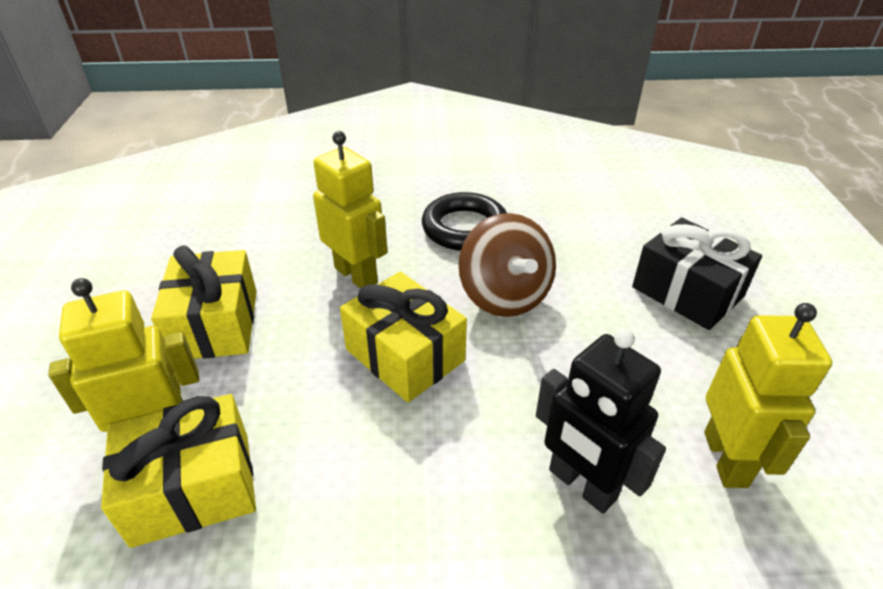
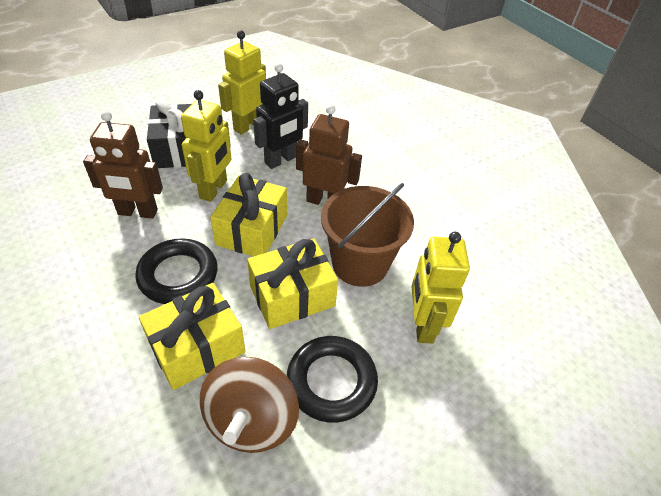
black ring: 1 -> 2
brown bucket: 0 -> 1
brown robot: 0 -> 2

